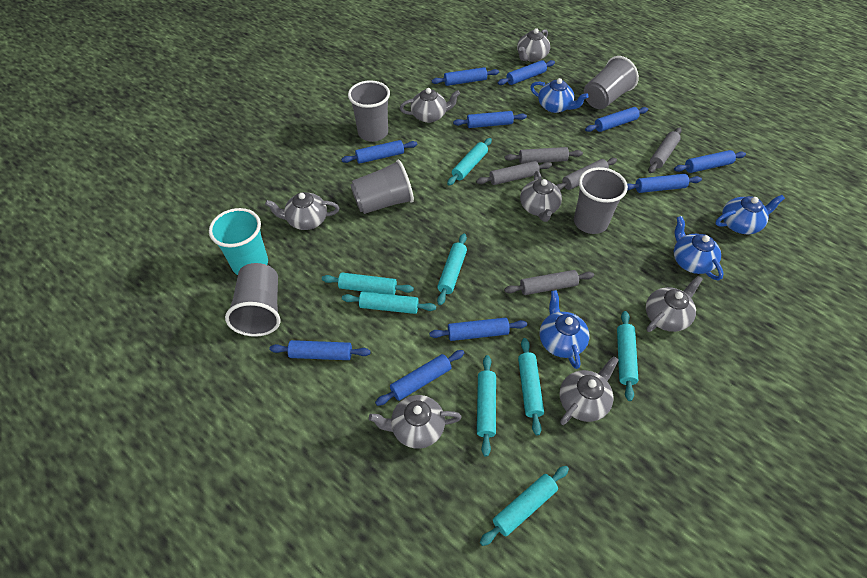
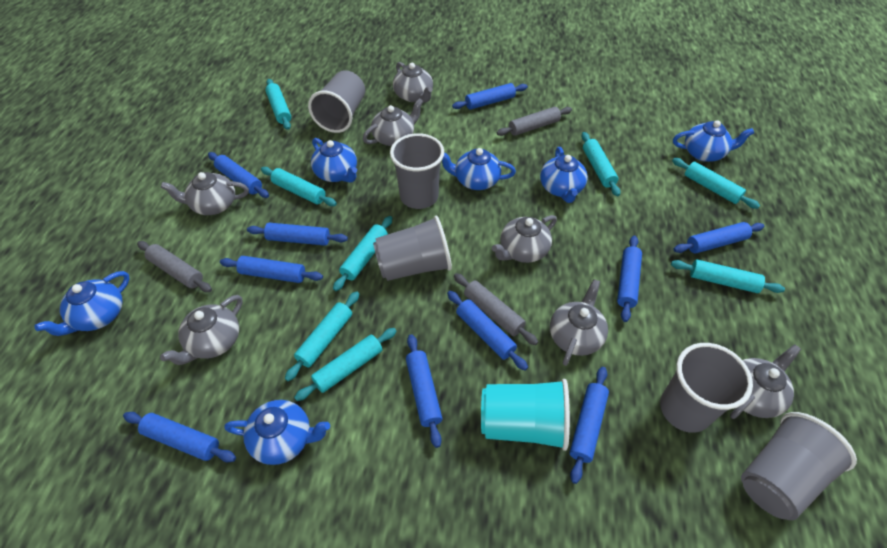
blue teapot: 4 -> 6
grey rolling pin: 5 -> 3

